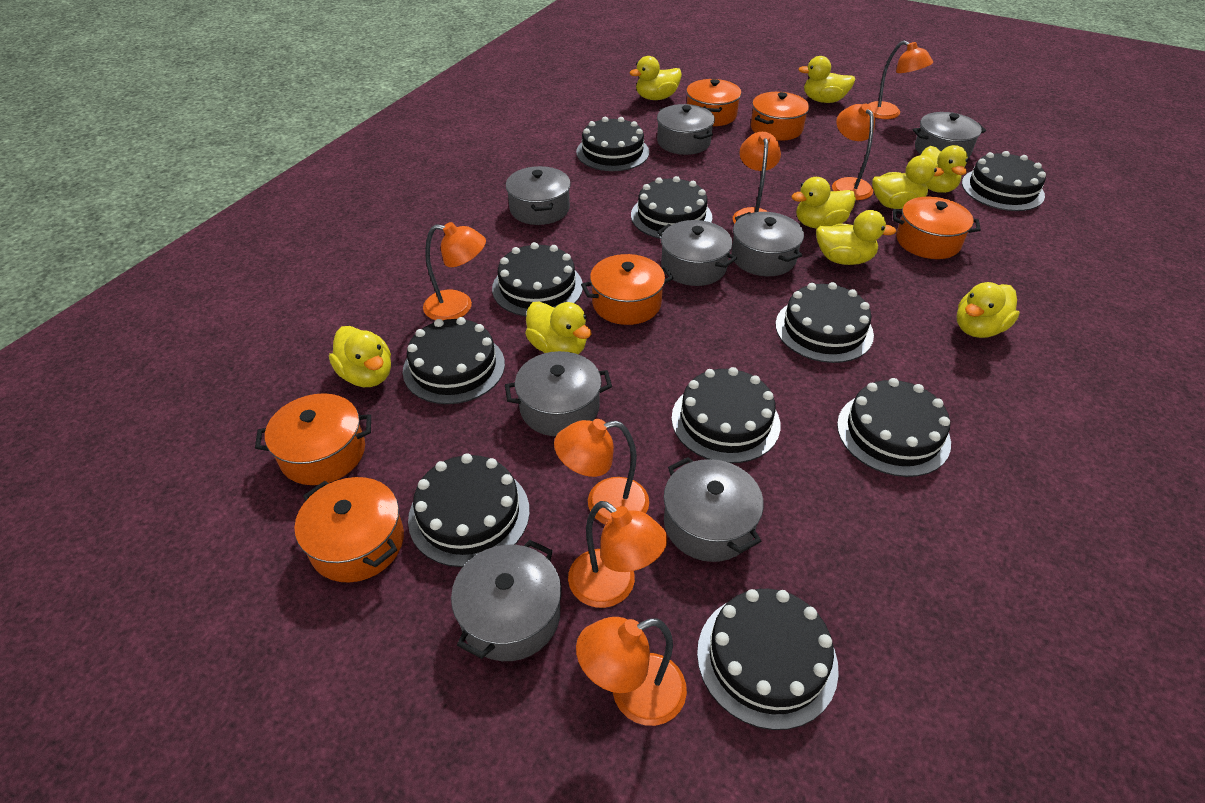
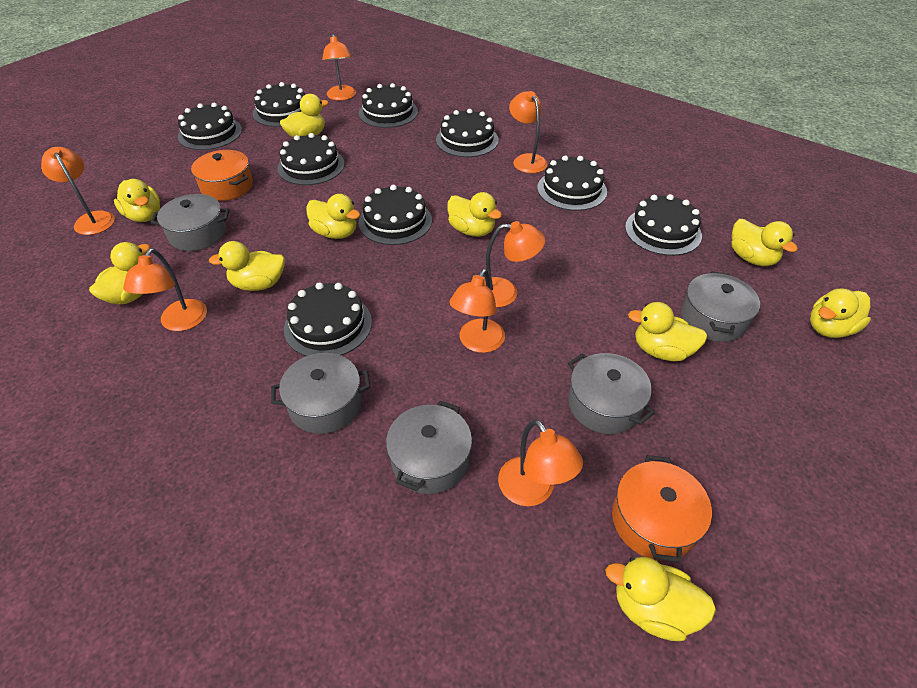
black cake: 10 -> 9
grey pot: 8 -> 5
orange pot: 6 -> 2
yellow duck: 9 -> 10

